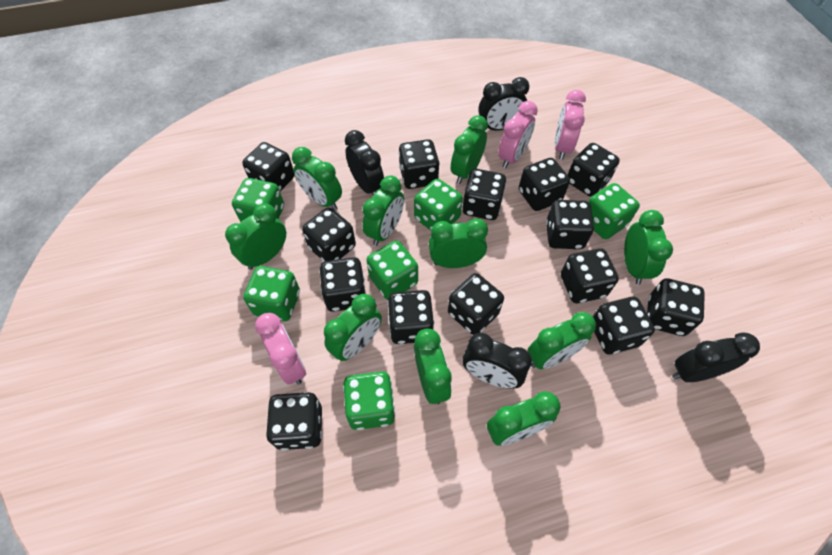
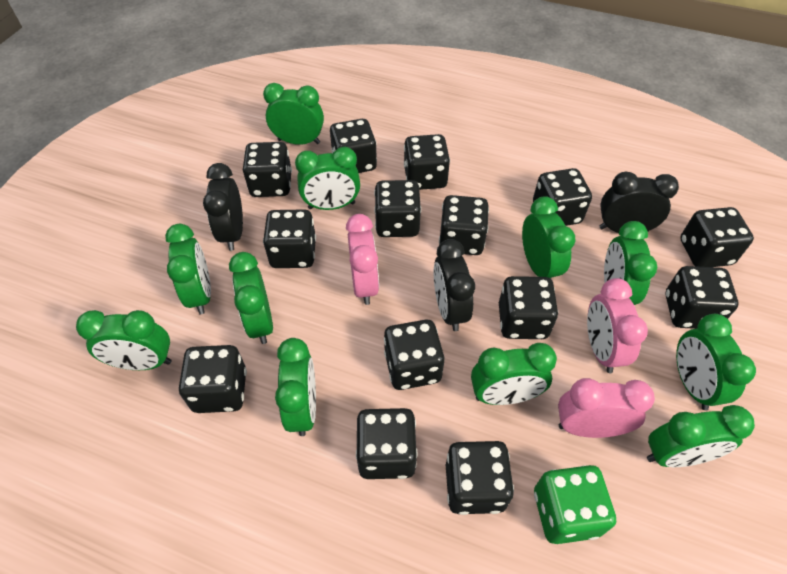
black clock: 4 -> 3
green clock: 10 -> 11
green dice: 6 -> 1

